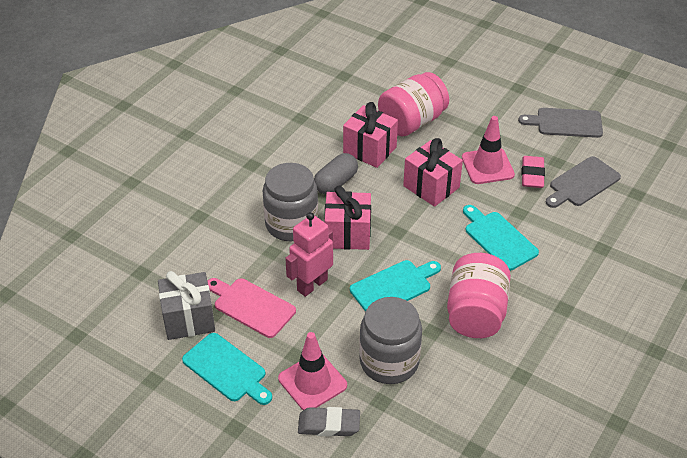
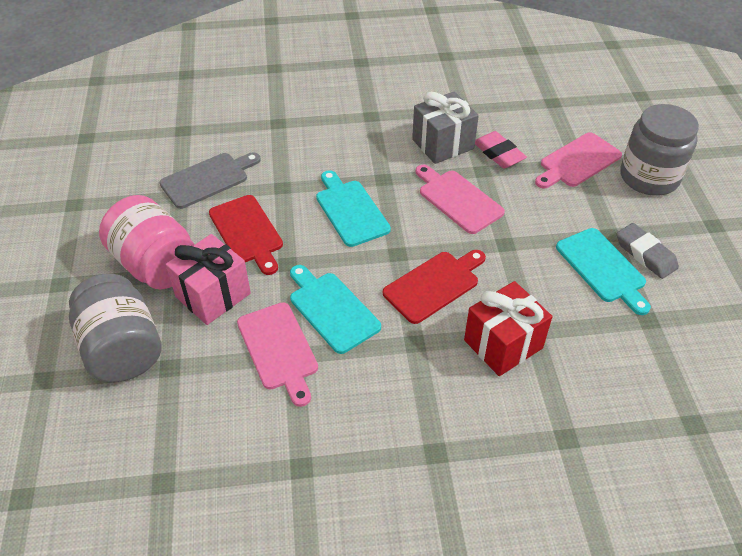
grey capsule: 1 -> 0
grey cutting board: 2 -> 1
pink cutting board: 1 -> 3
pink gift: 3 -> 1
pink jar: 2 -> 1
pink robot: 1 -> 0
pink traffic cone: 2 -> 0
red cutting board: 0 -> 2
red gift: 0 -> 1

